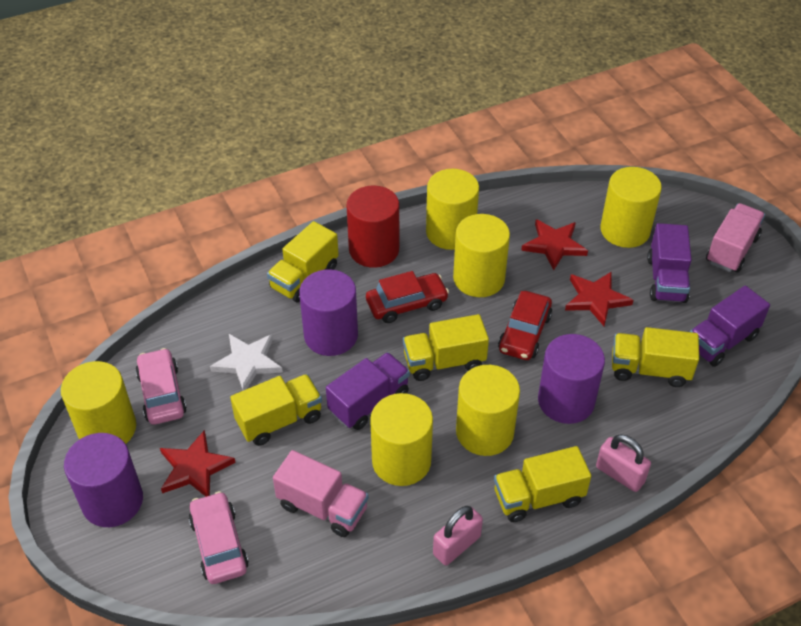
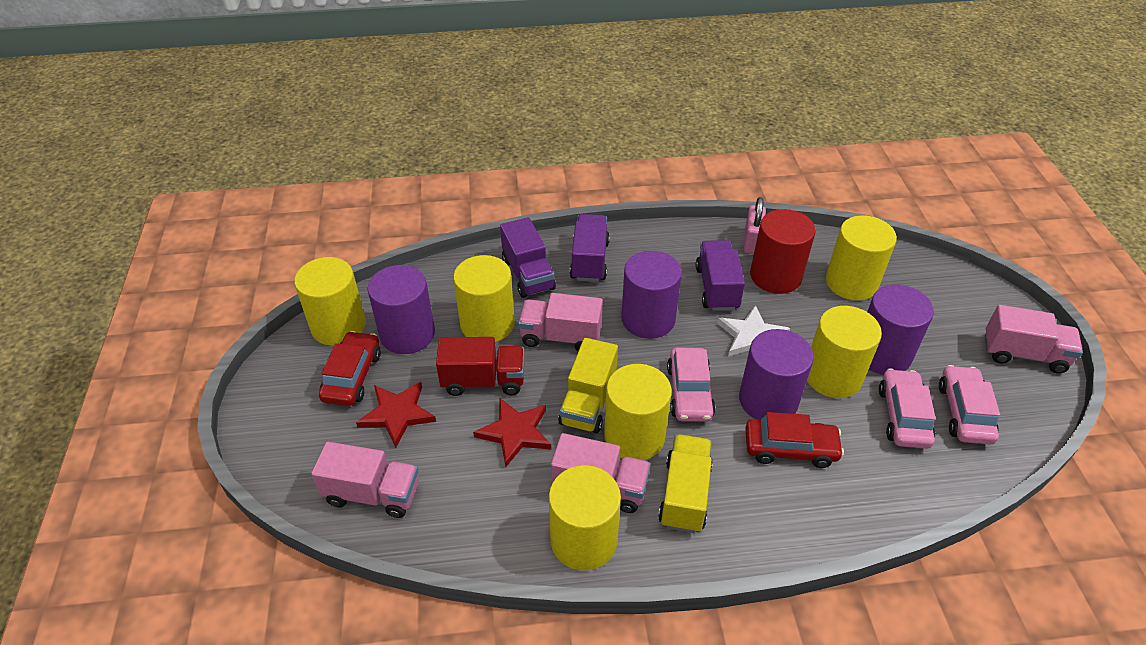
pink car: 2 -> 3
pink padlock: 2 -> 1
pink truck: 2 -> 4
purple cylinder: 3 -> 4
red star: 3 -> 2
red truck: 0 -> 1
yellow truck: 5 -> 2

